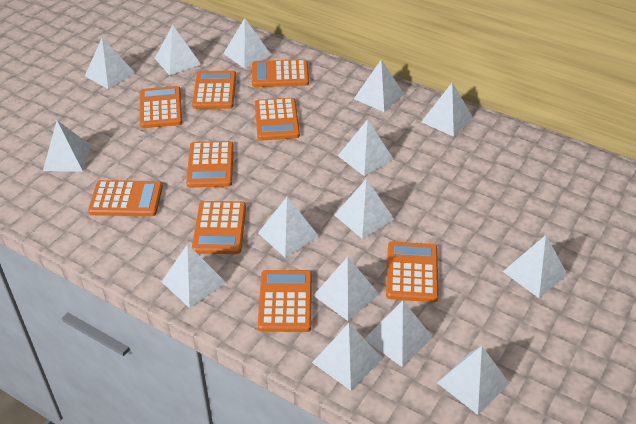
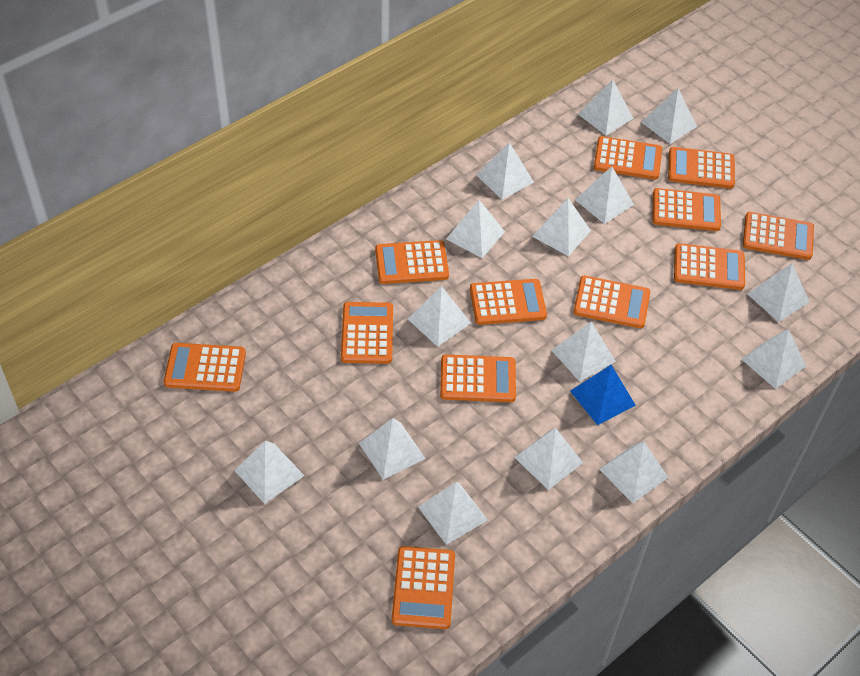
blue pyramid: 0 -> 1
orange calculator: 9 -> 12

